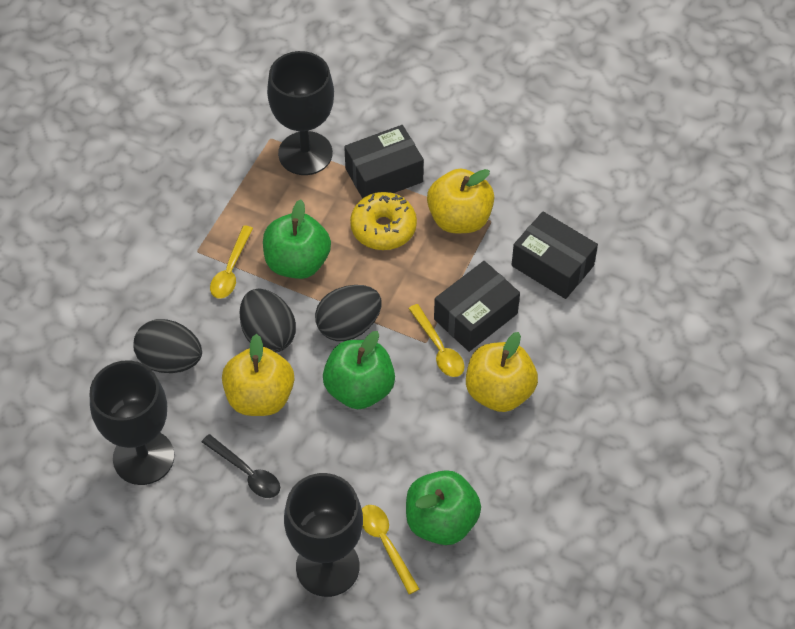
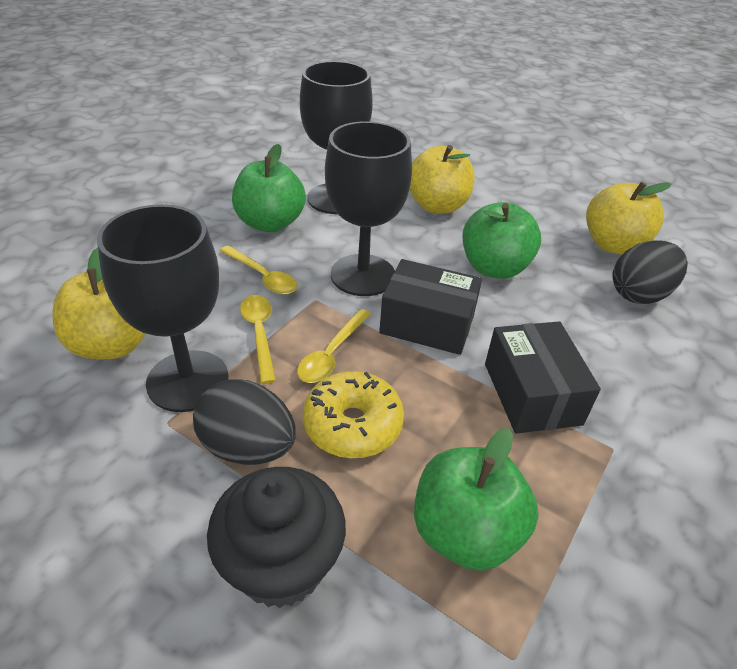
black box: 3 -> 2
black cupcake: 0 -> 1
black egg: 3 -> 2
black spoon: 1 -> 0

